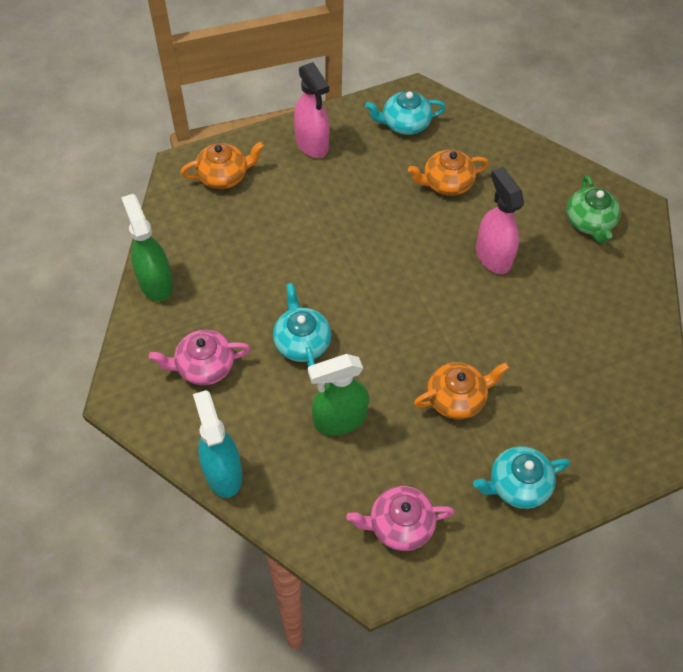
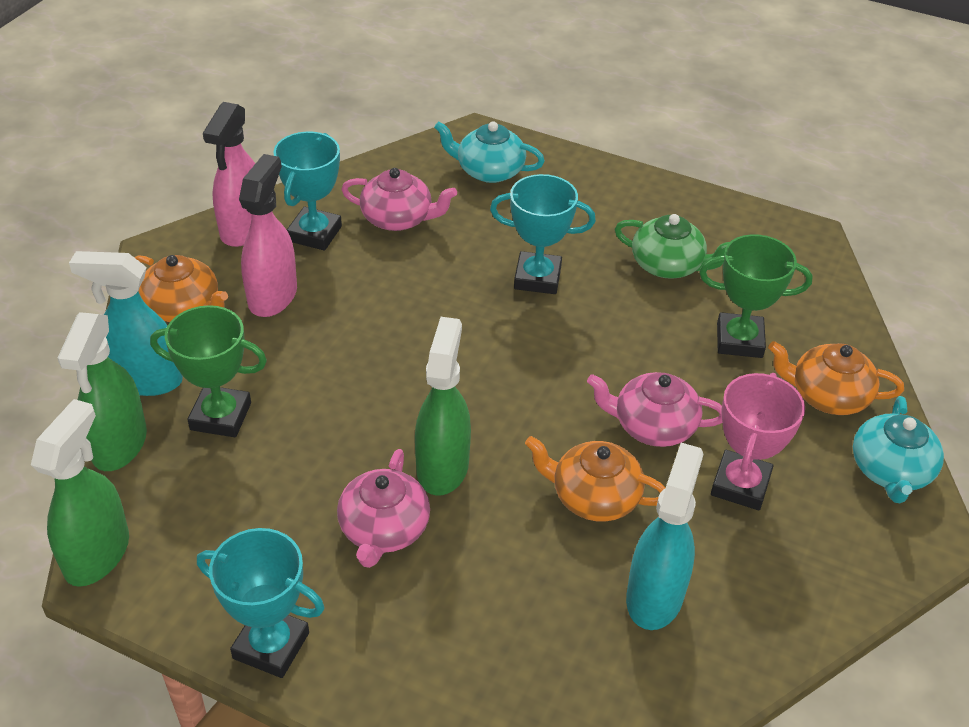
green spray bottle: 2 -> 3
green trophy: 0 -> 2
pink teapot: 2 -> 3
pink trophy: 0 -> 1
turquoise spray bottle: 1 -> 2
turquoise teapot: 3 -> 2
turquoise trophy: 0 -> 3

